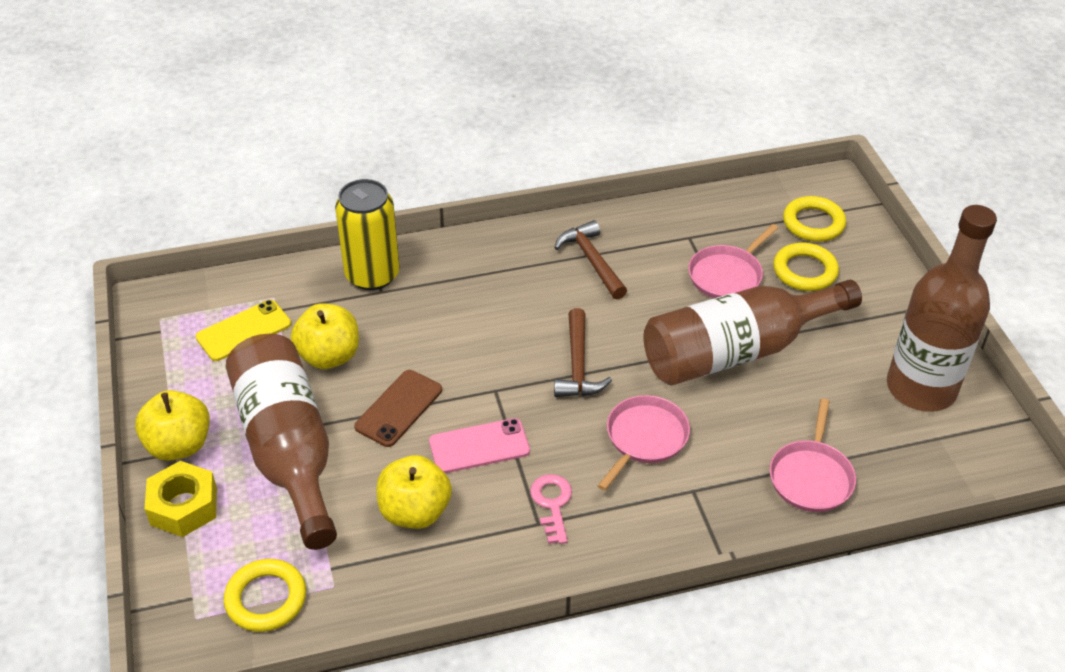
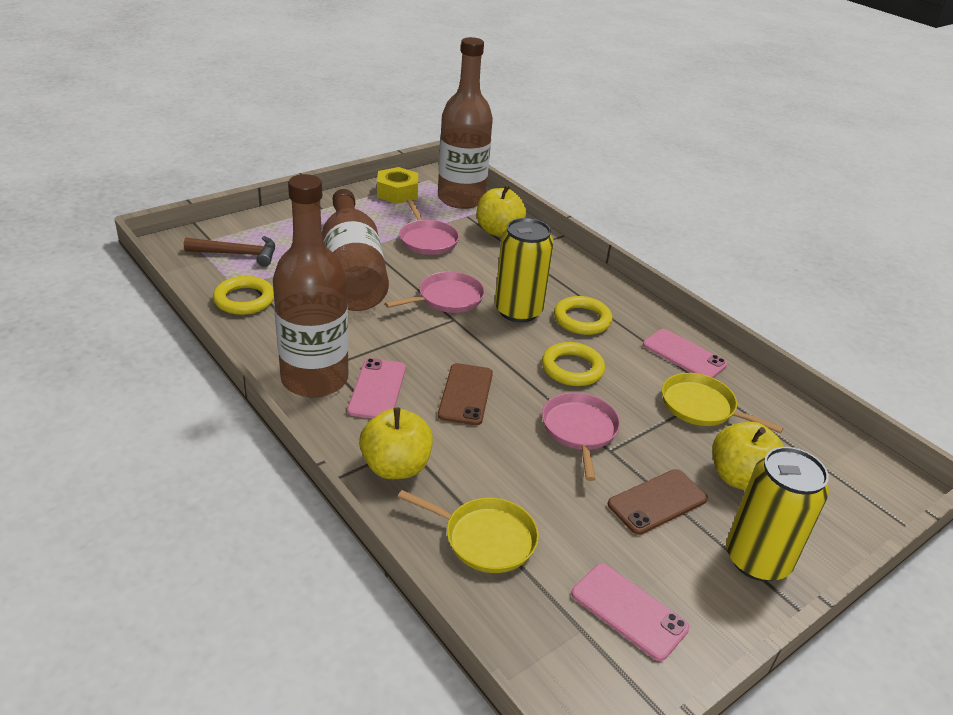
brown hammer: 2 -> 1
brown phone: 1 -> 2
pink key: 1 -> 0
pink phone: 1 -> 3
yellow can: 1 -> 2
yellow pan: 0 -> 2
yellow phone: 1 -> 0

